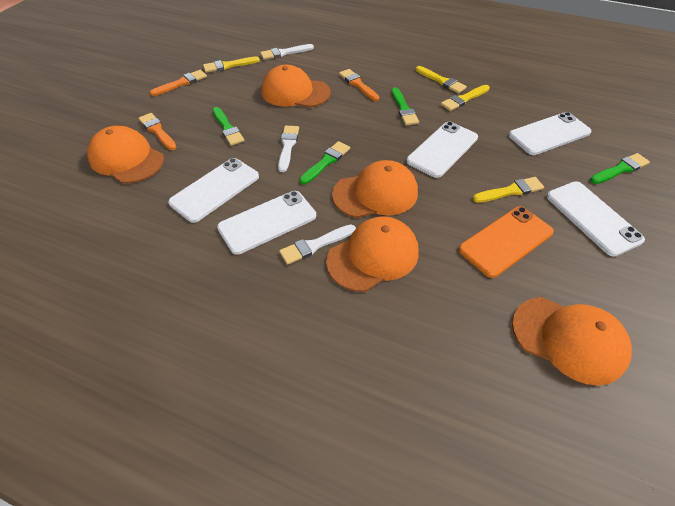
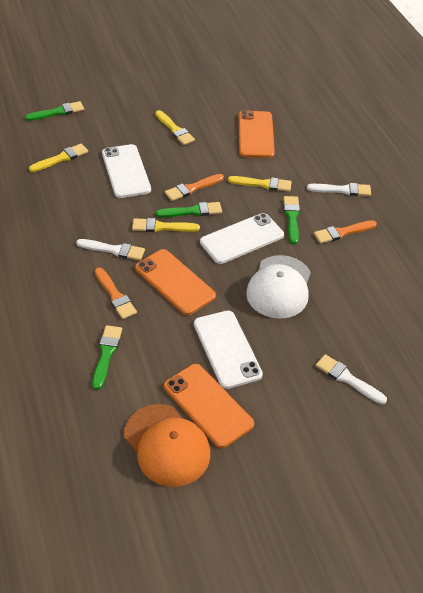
orange cap: 5 -> 1
orange phone: 1 -> 3
white cap: 0 -> 1
white phone: 5 -> 3

